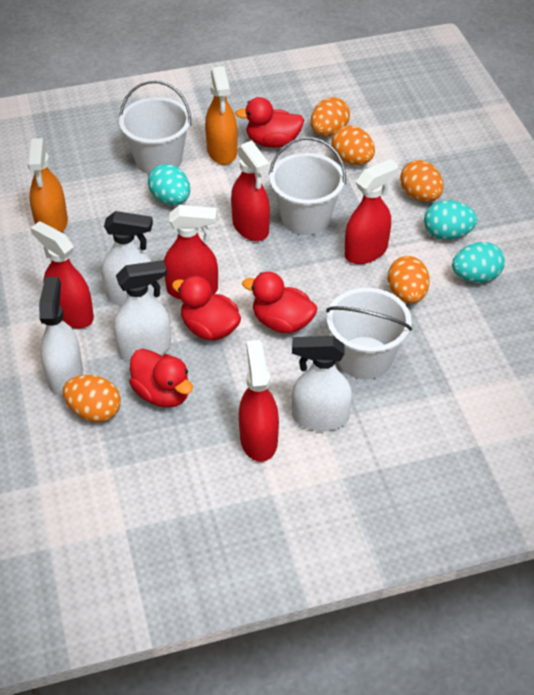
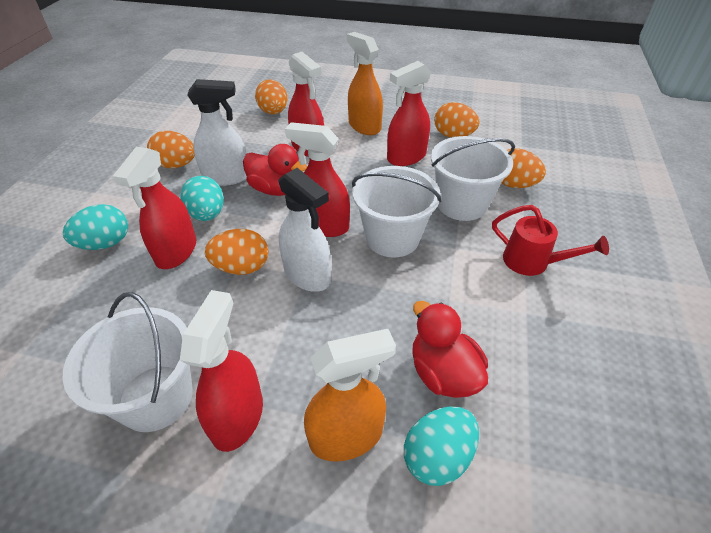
red duck: 4 -> 2
red watering can: 0 -> 1
white spray bottle: 4 -> 2

